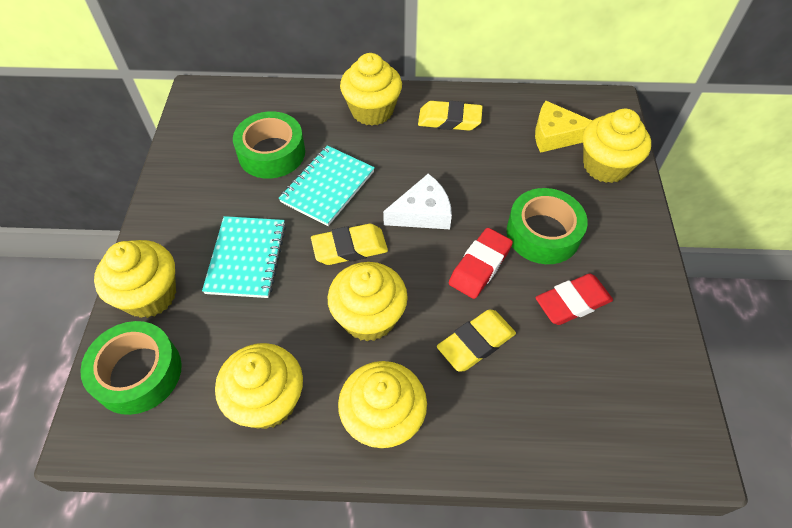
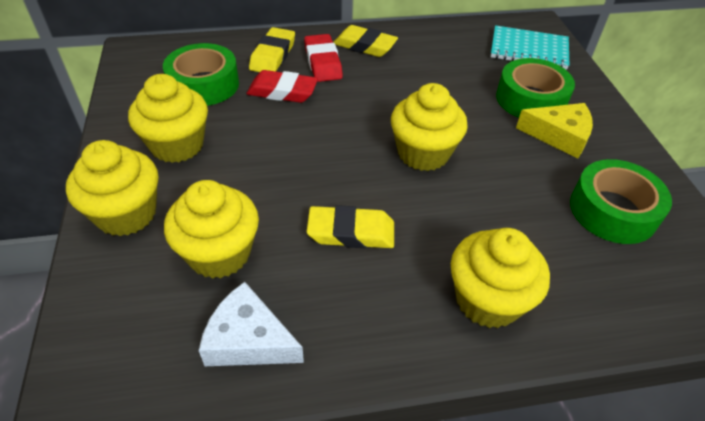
turquoise notebook: 2 -> 1
yellow cupcake: 6 -> 5

